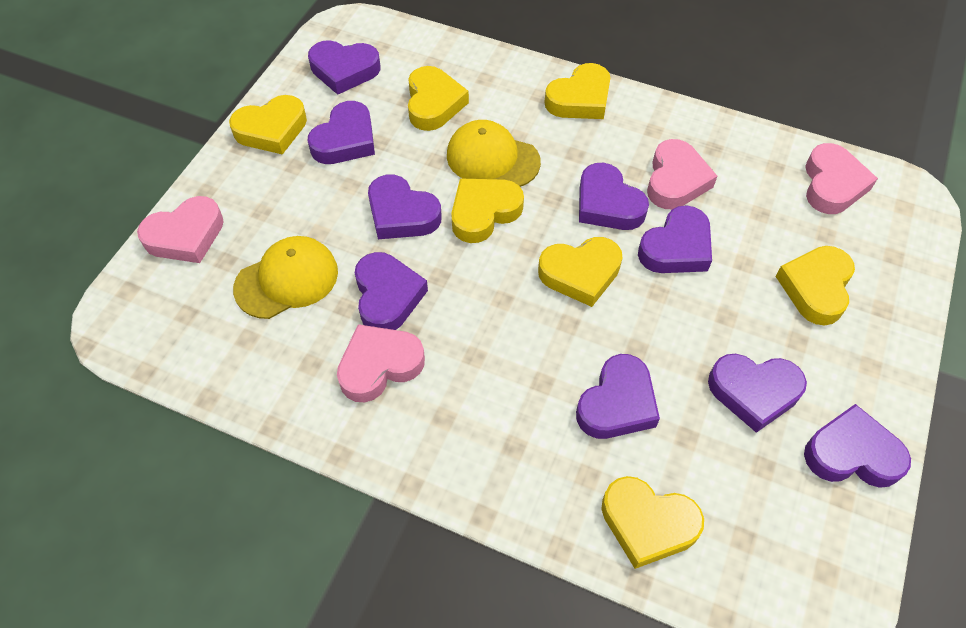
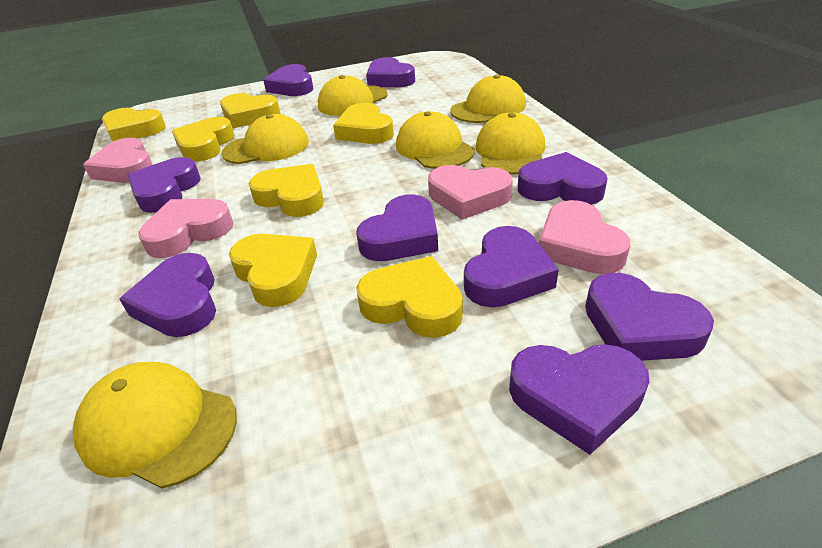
yellow cap: 2 -> 6

